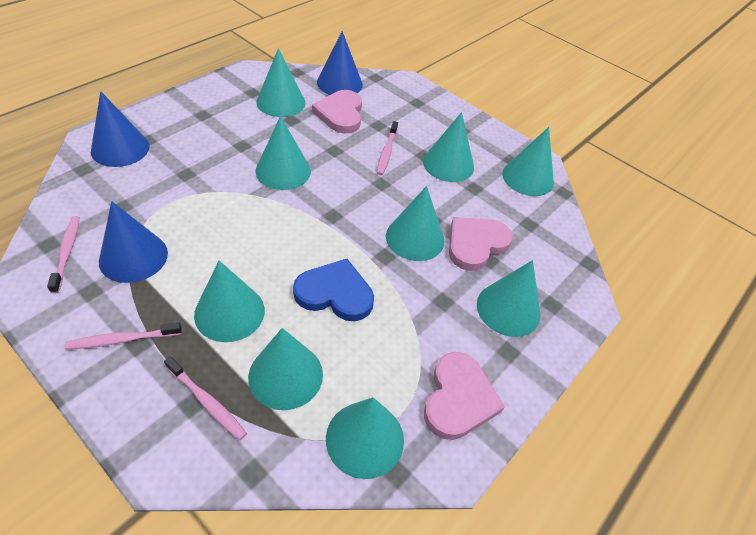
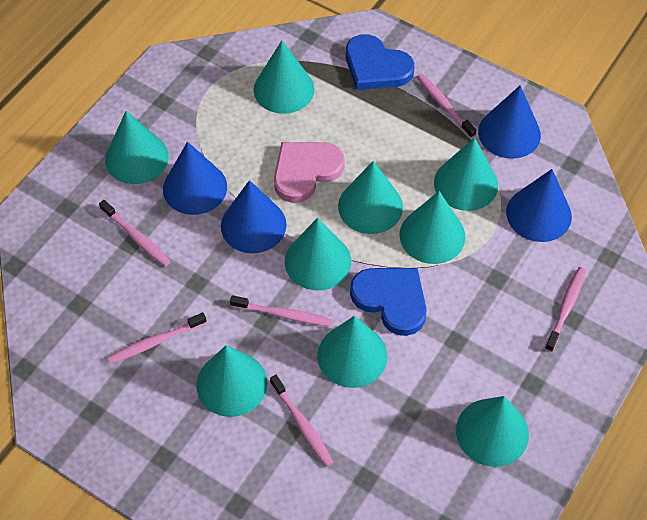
blue cone: 3 -> 4
blue heart: 1 -> 2
pink heart: 3 -> 1
pink toothbrush: 4 -> 6

